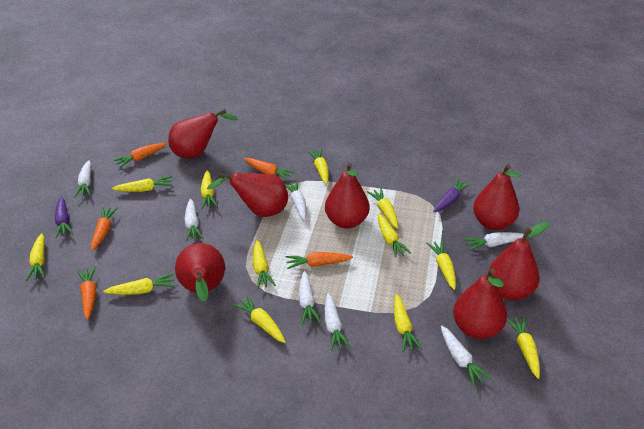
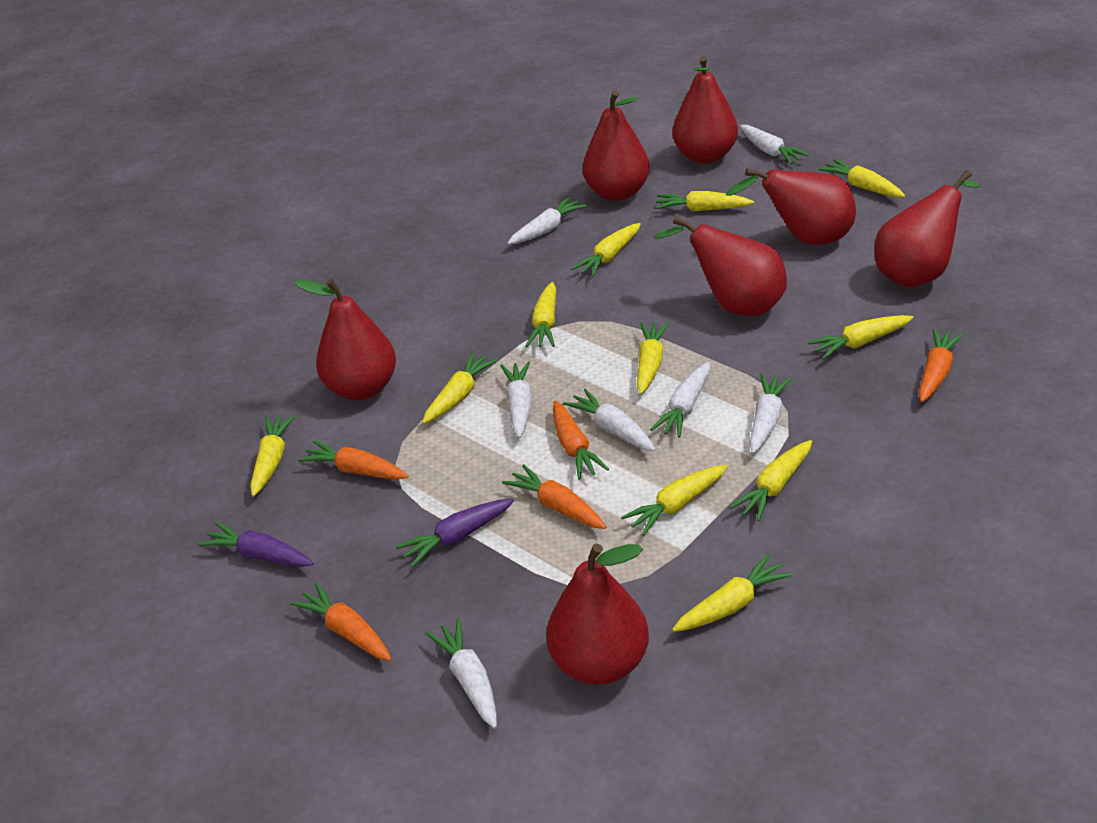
yellow carrot: 12 -> 11

